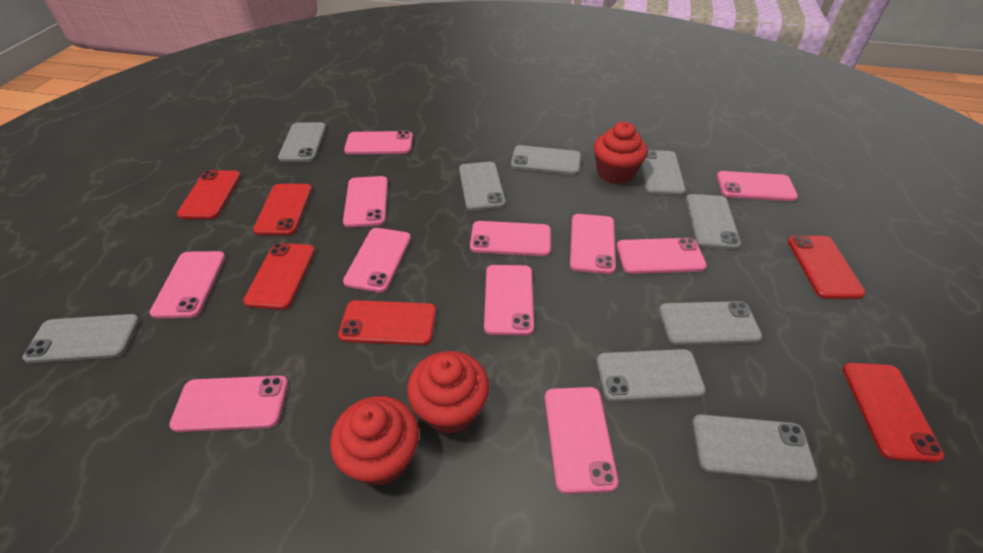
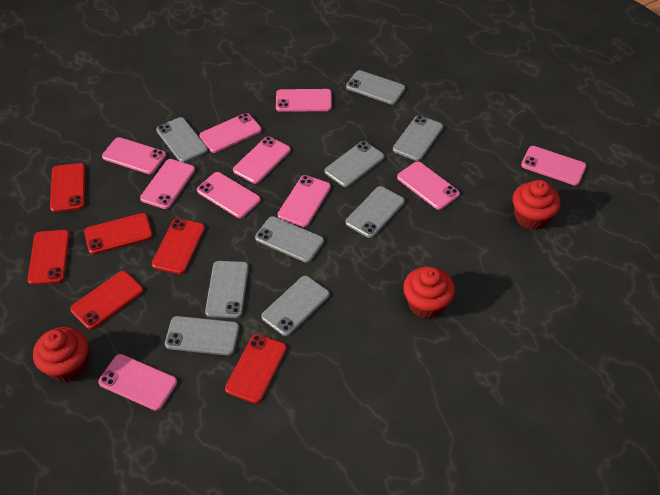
pink phone: 11 -> 10

